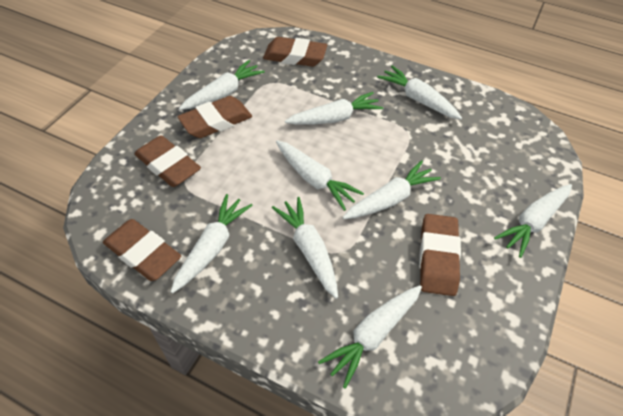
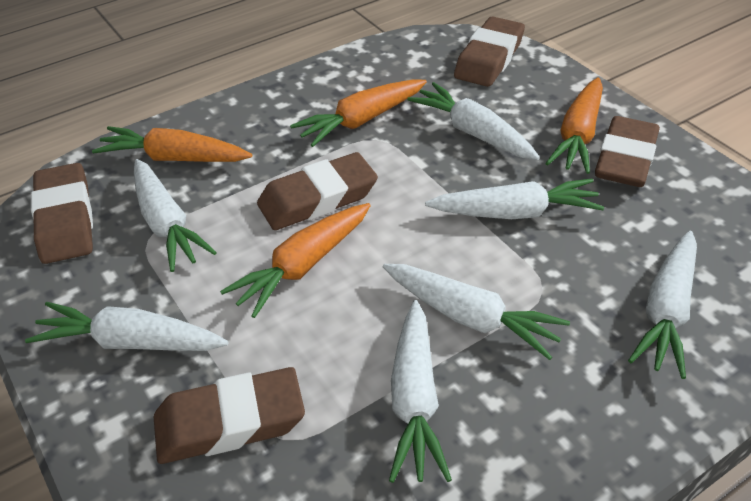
orange carrot: 0 -> 4
white carrot: 9 -> 7

